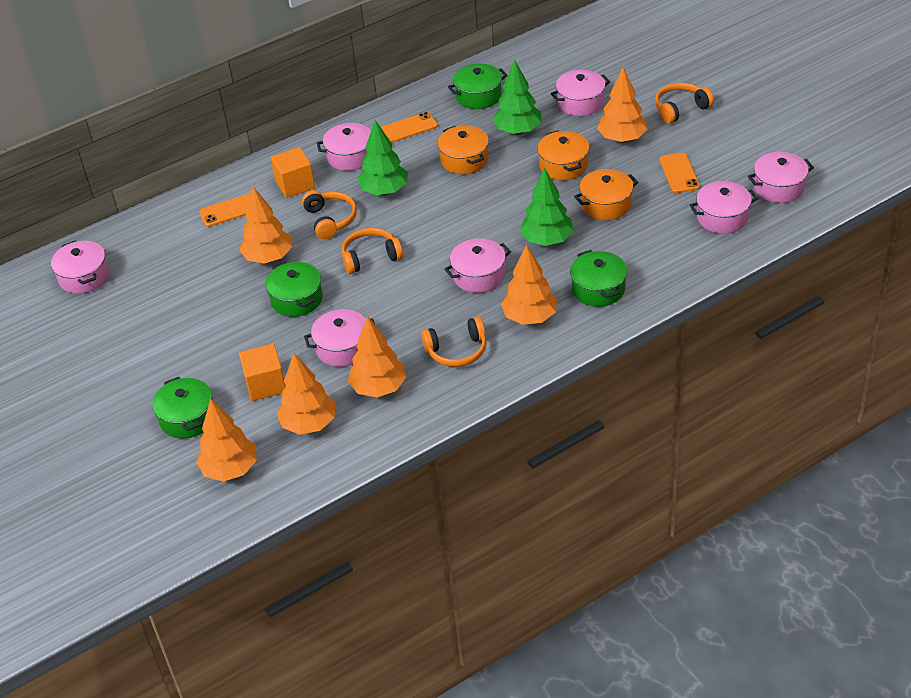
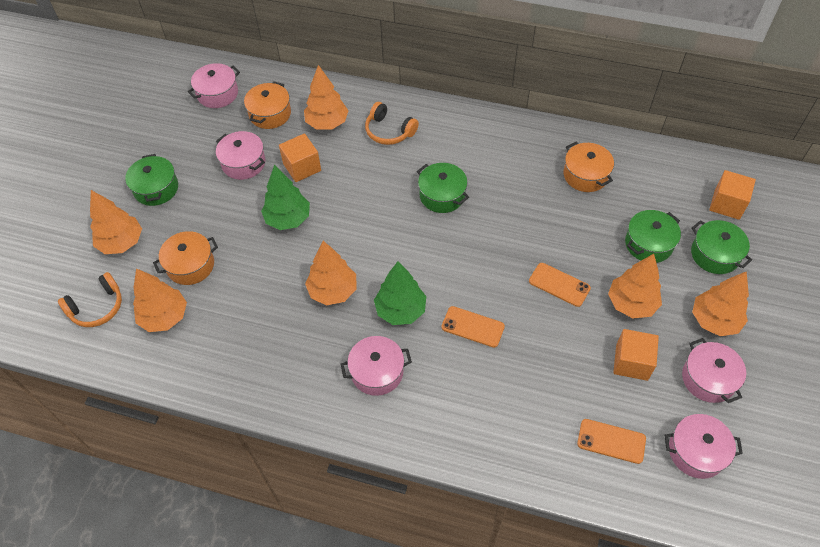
green tree: 3 -> 2
orange cube: 2 -> 3
orange headphones: 4 -> 2
pink pot: 7 -> 5

